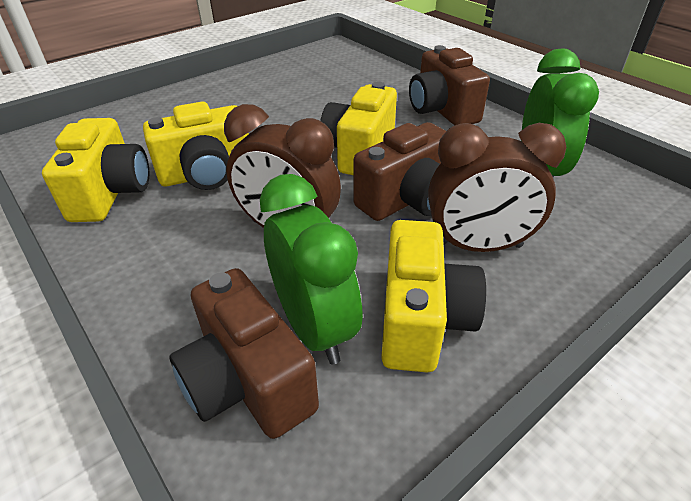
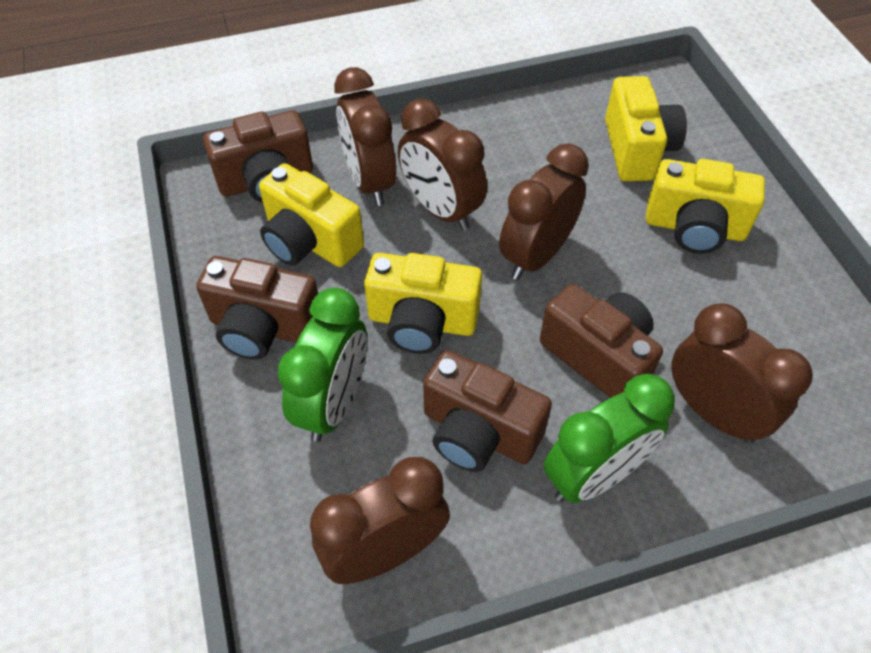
brown camera: 3 -> 4
brown clock: 2 -> 5

